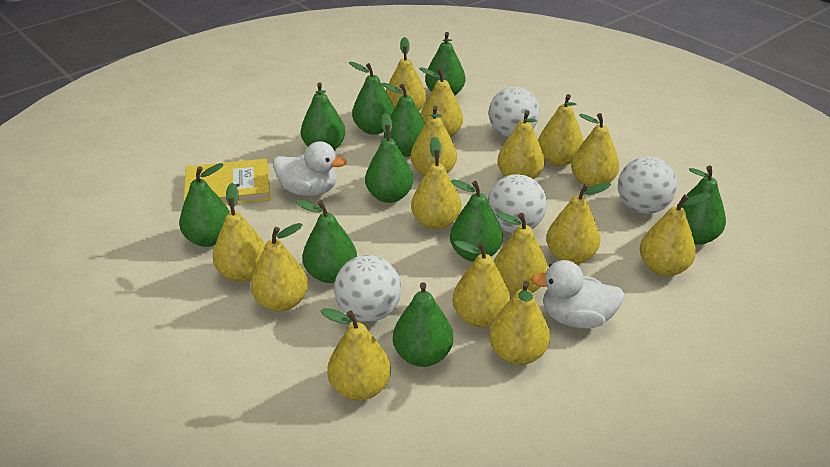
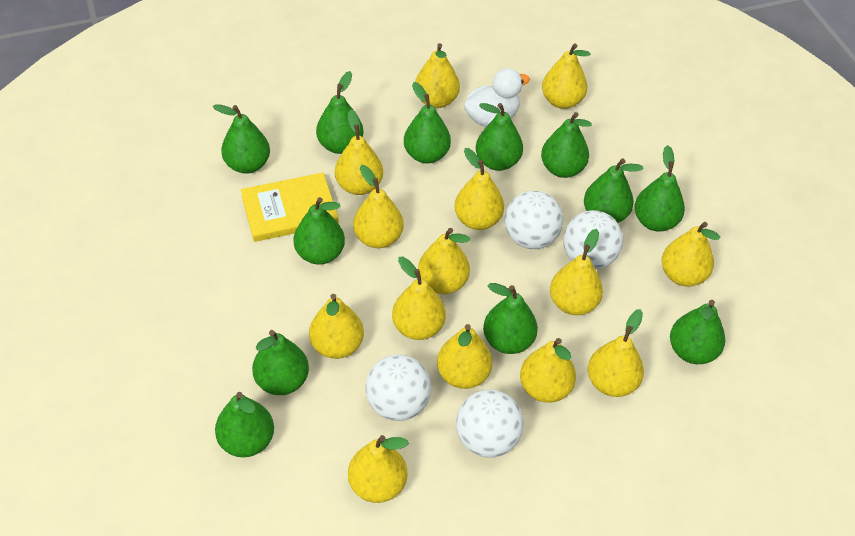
green pear: 10 -> 12
white duck: 2 -> 1
yellow pear: 15 -> 14

